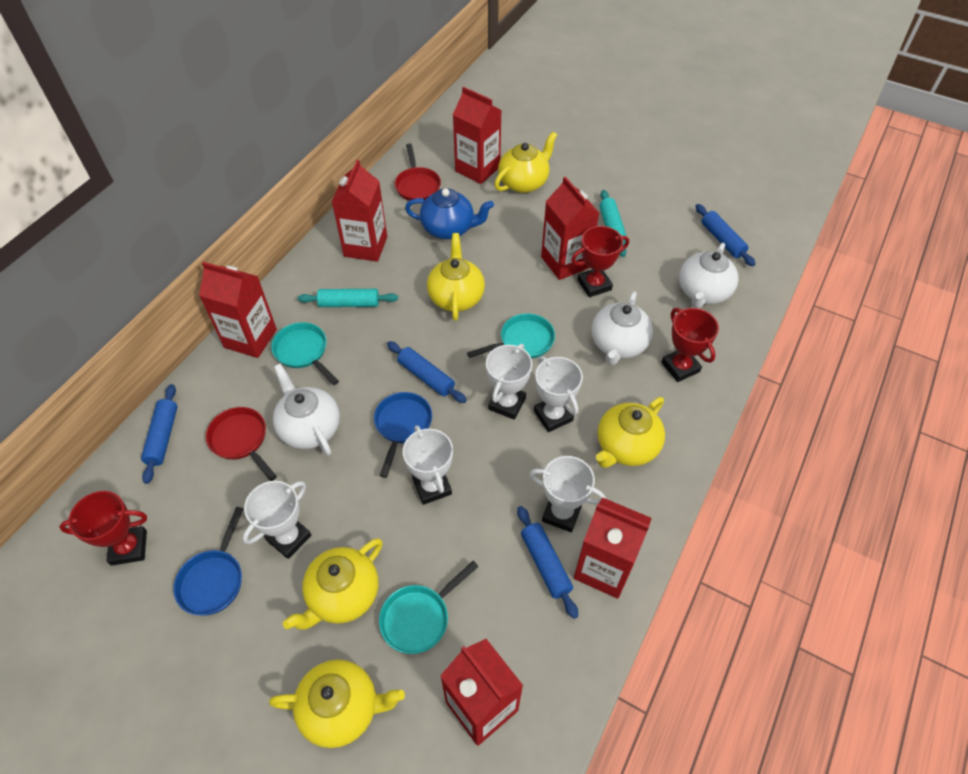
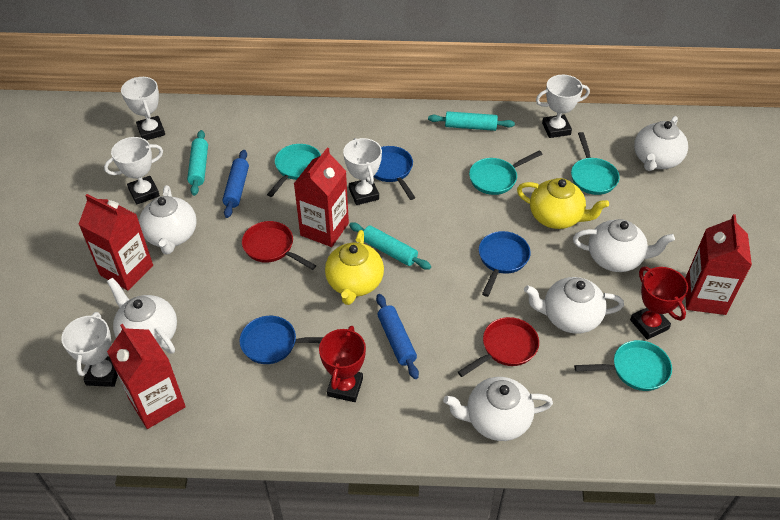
blue pan: 2 -> 3
blue rolling pin: 4 -> 2
blue teapot: 1 -> 0
red carton: 6 -> 4
red trophy: 3 -> 2
turquoise pan: 3 -> 4
turquoise rolling pin: 2 -> 3
white teapot: 3 -> 6
yellow teapot: 5 -> 2

